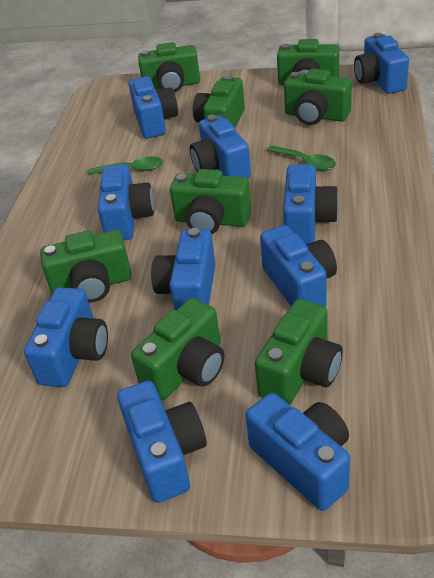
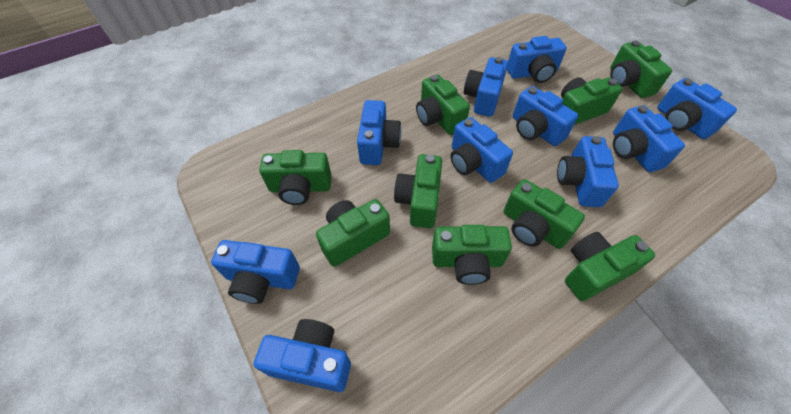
green camera: 8 -> 9
green spoon: 2 -> 0

